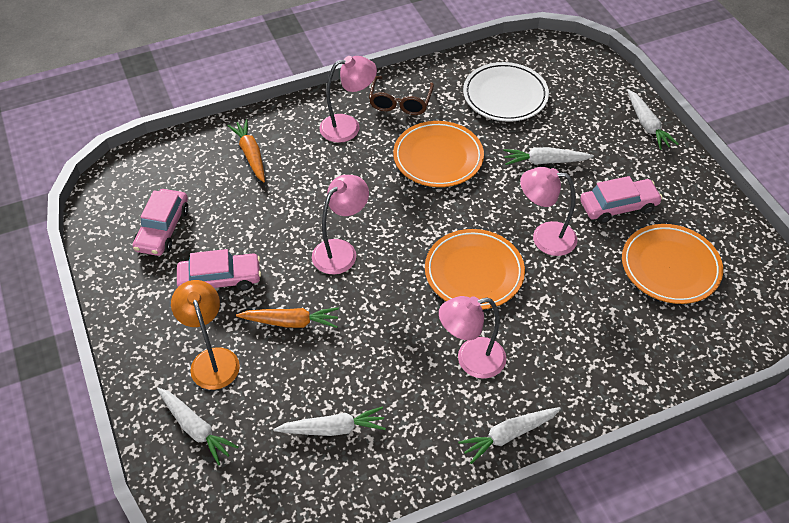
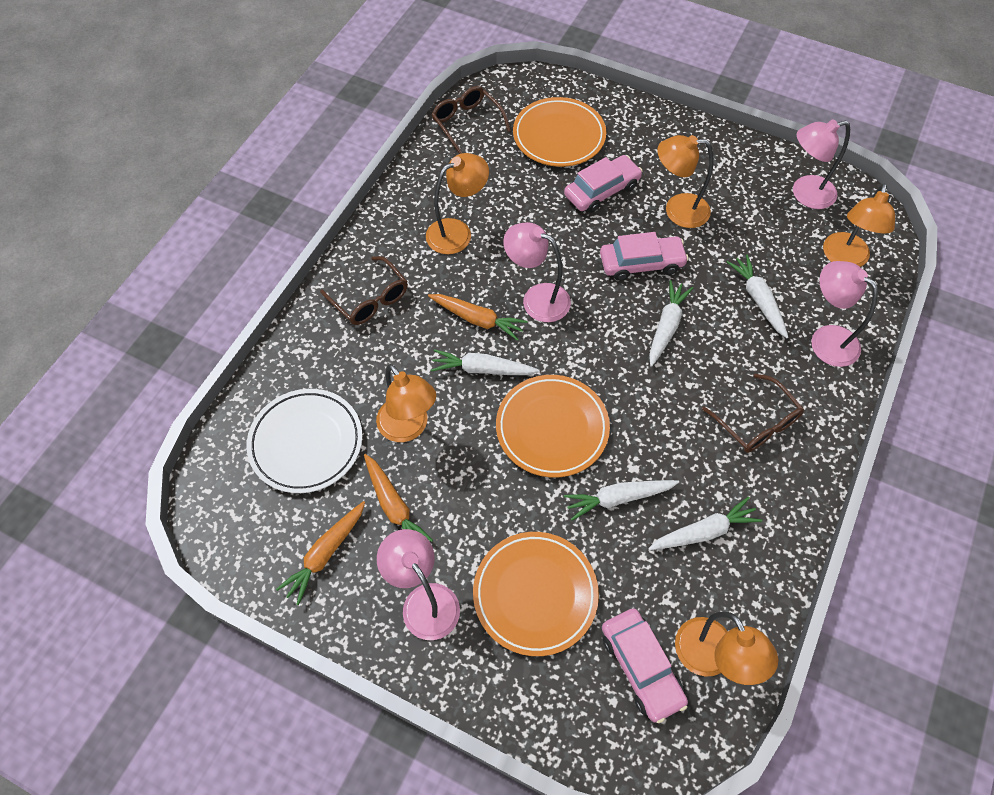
brown glasses: 1 -> 3
orange carrot: 2 -> 3
orange lamp: 1 -> 5

